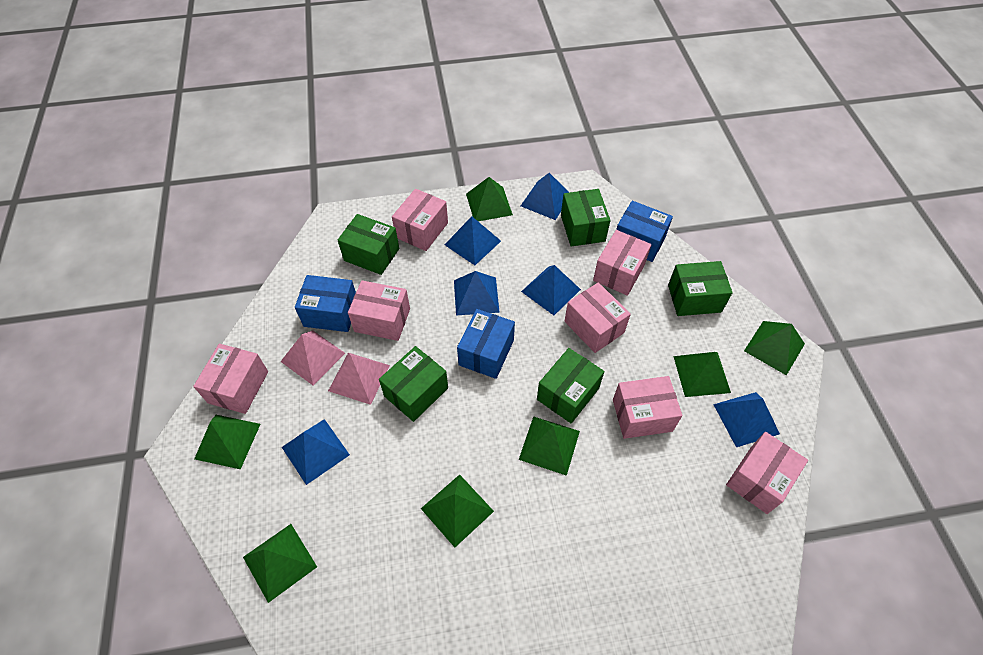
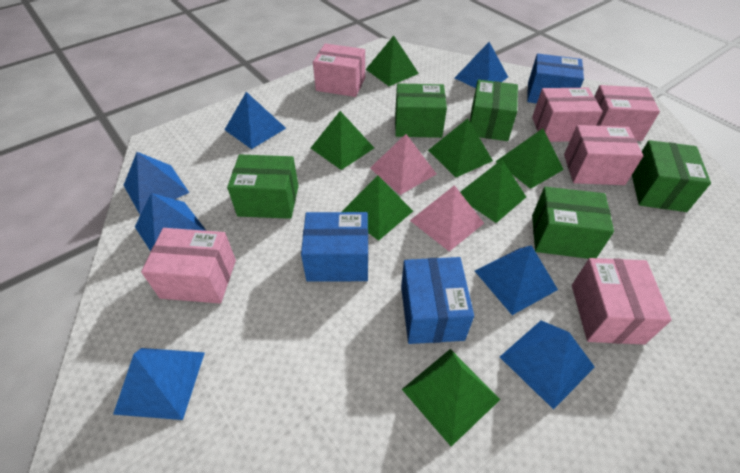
blue pyramid: 6 -> 7
pink box: 7 -> 6

